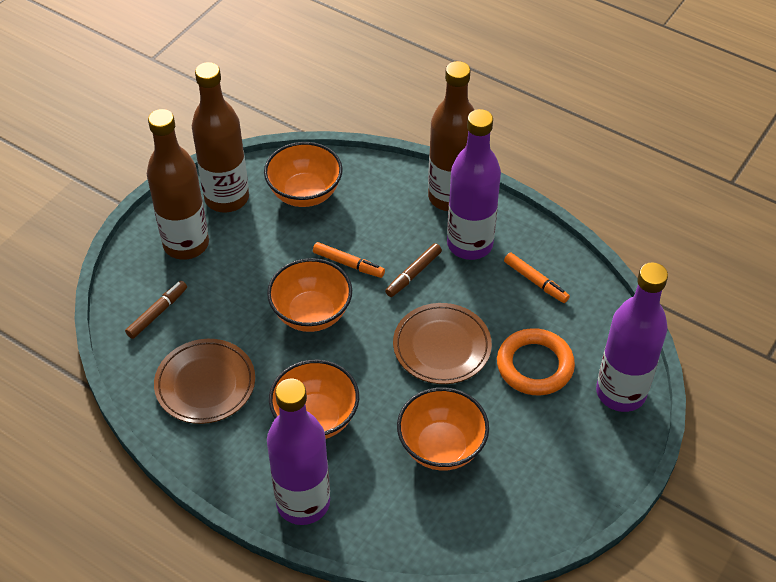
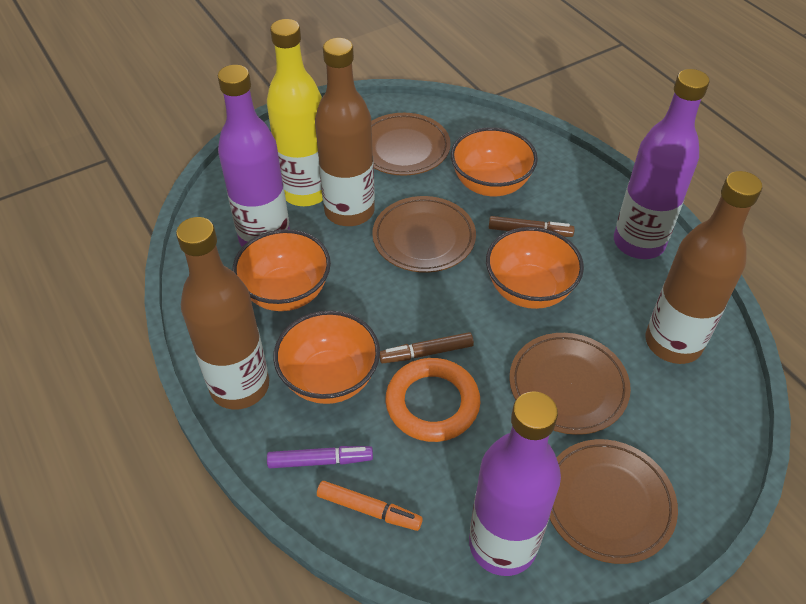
brown plate: 2 -> 4
orange marker: 2 -> 1
purple marker: 0 -> 1
yellow bottle: 0 -> 1

